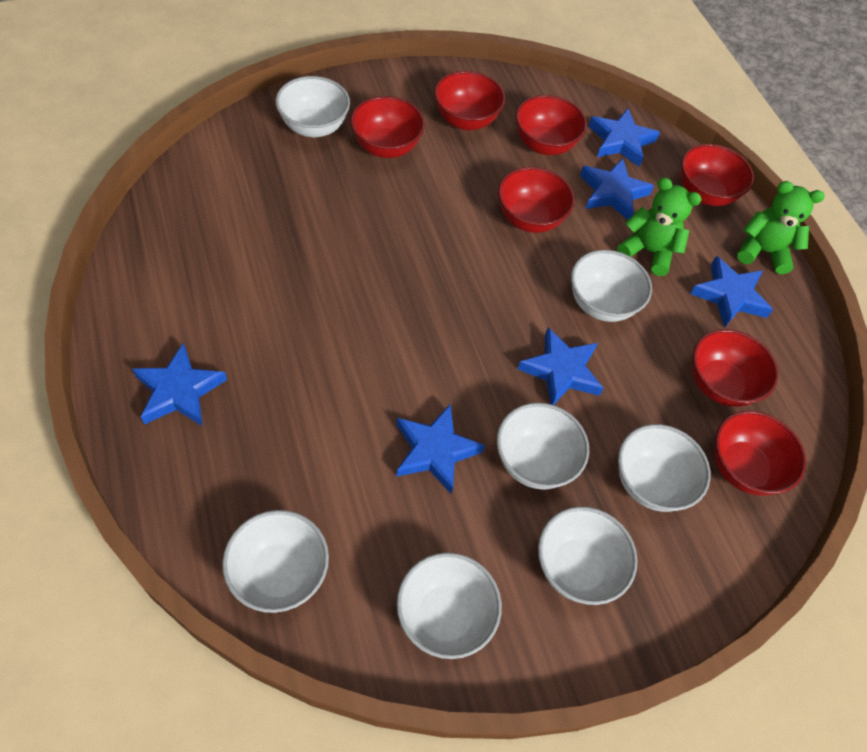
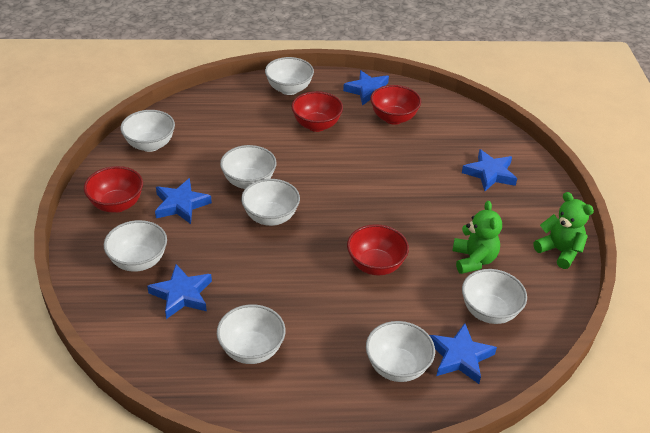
blue star: 6 -> 5
red bowl: 7 -> 4
white bowl: 7 -> 8

